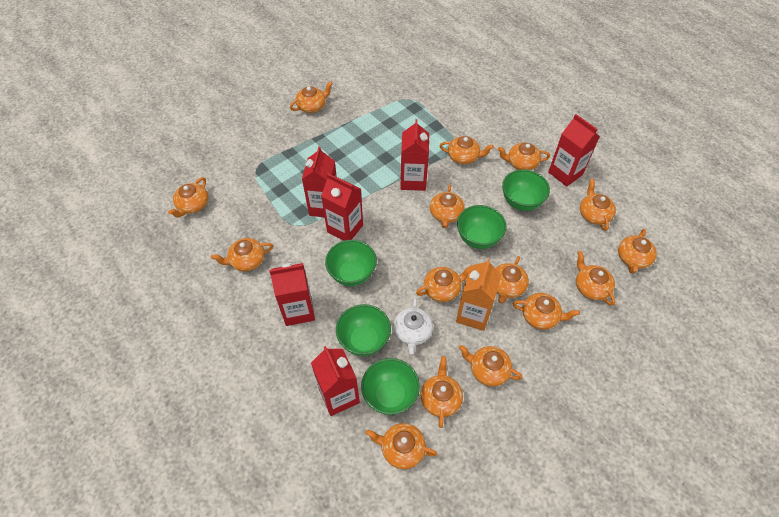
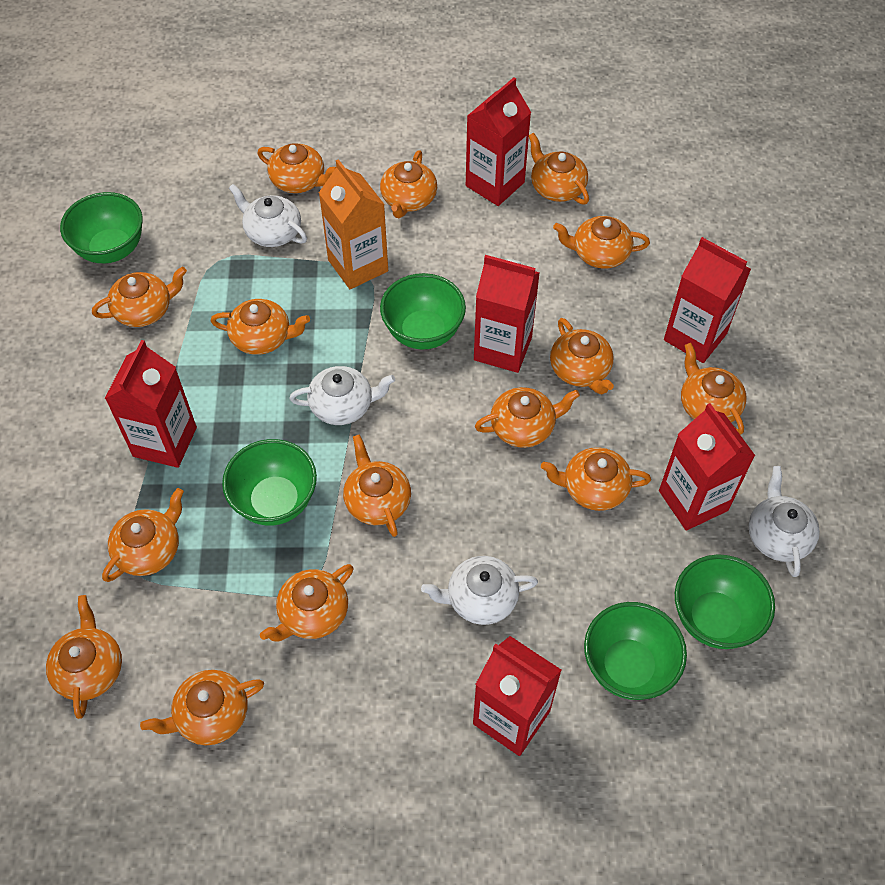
white teapot: 1 -> 4

